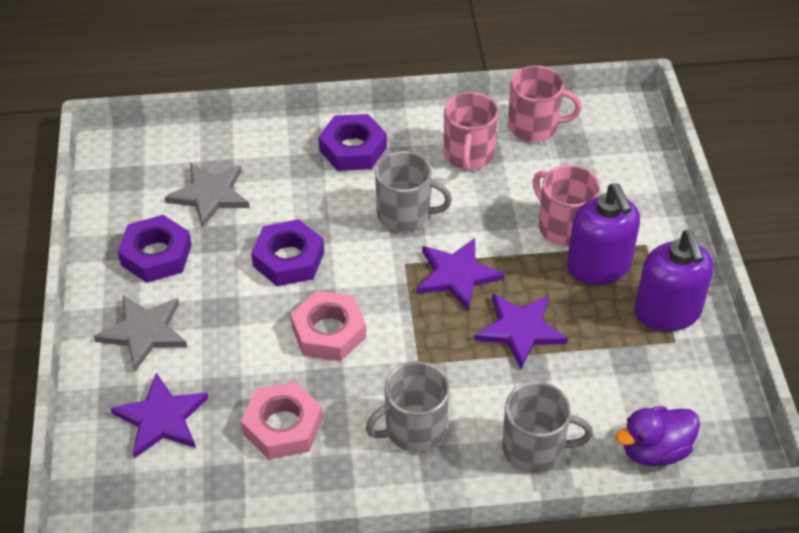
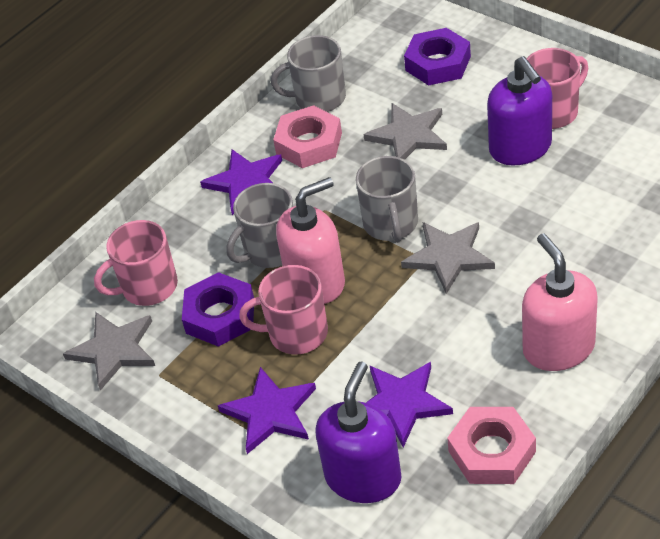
grey star: 2 -> 3
pink soap dispenser: 0 -> 2
purple duck: 1 -> 0
purple nut: 3 -> 2

